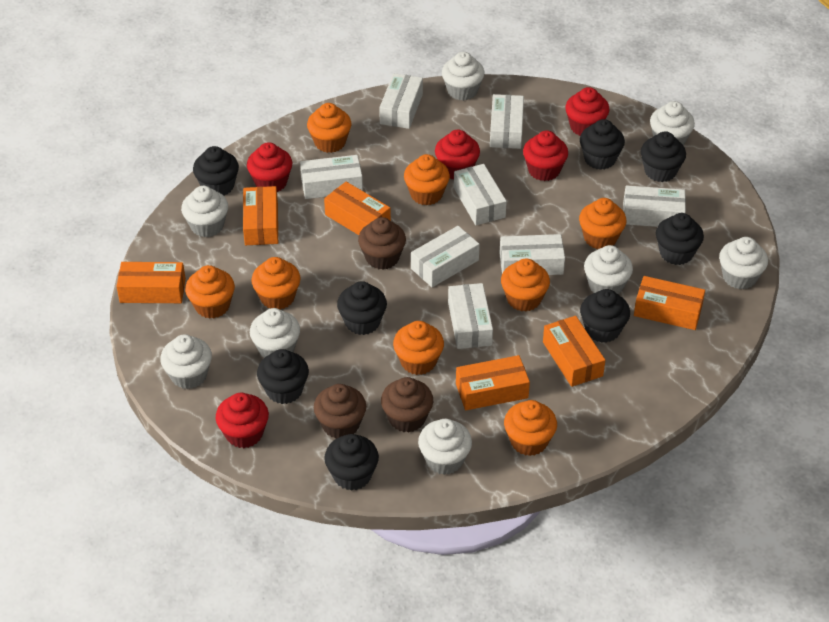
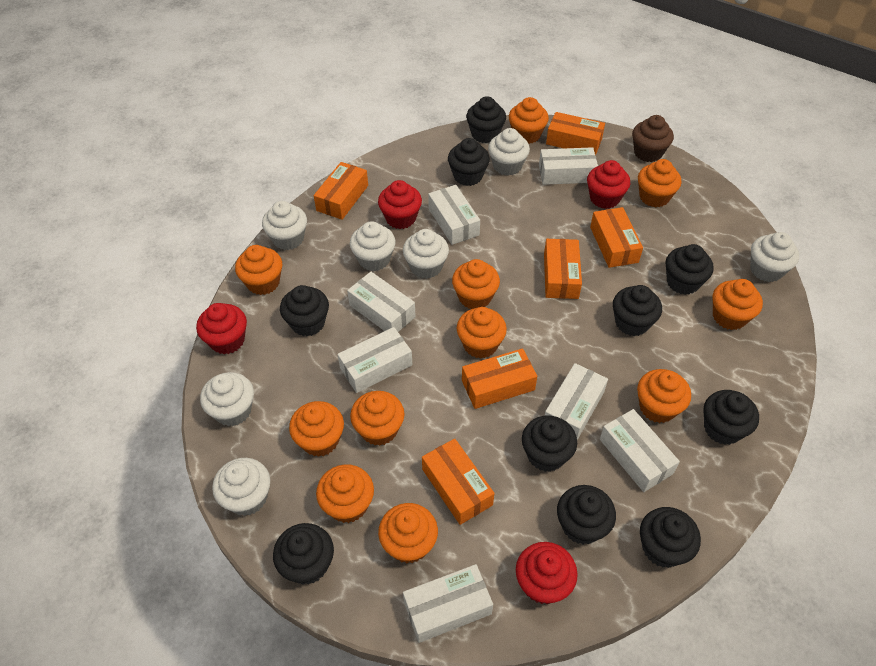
black cupcake: 8 -> 10
brown cupcake: 3 -> 1
orange cupcake: 8 -> 11
red cupcake: 5 -> 4
white box: 8 -> 7
white cupcake: 8 -> 7

